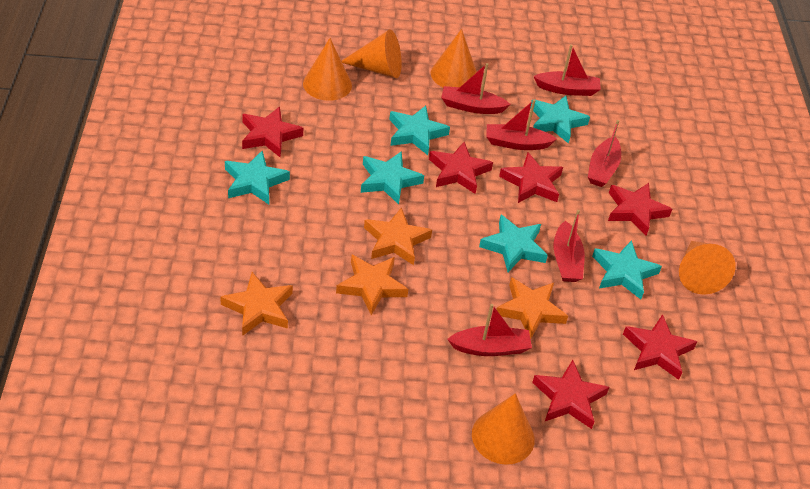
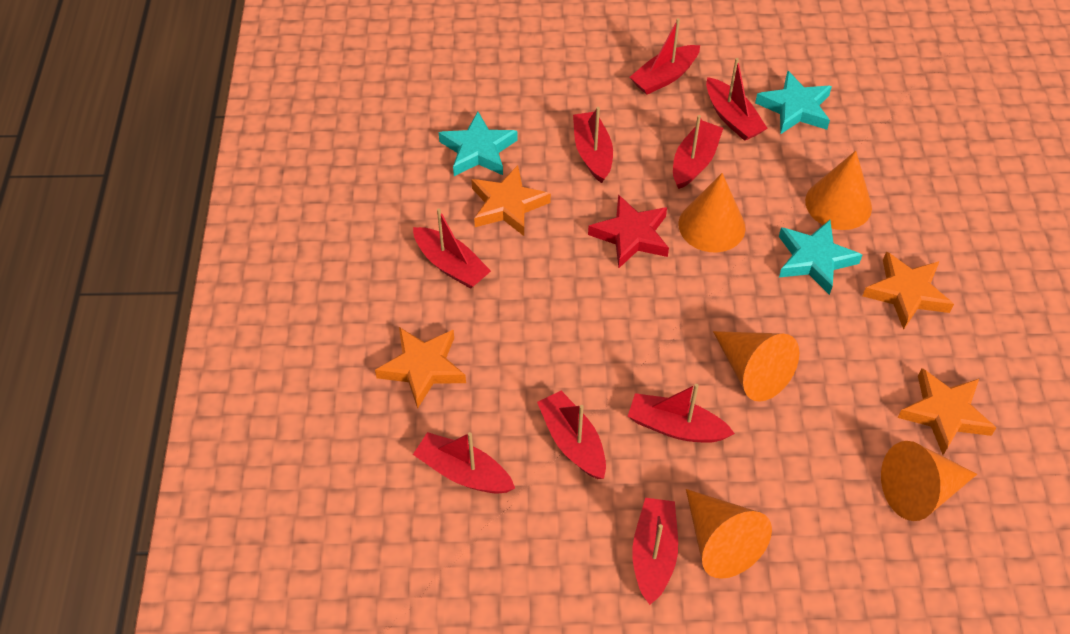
red boat: 6 -> 9
red star: 6 -> 1
turquoise star: 6 -> 3

